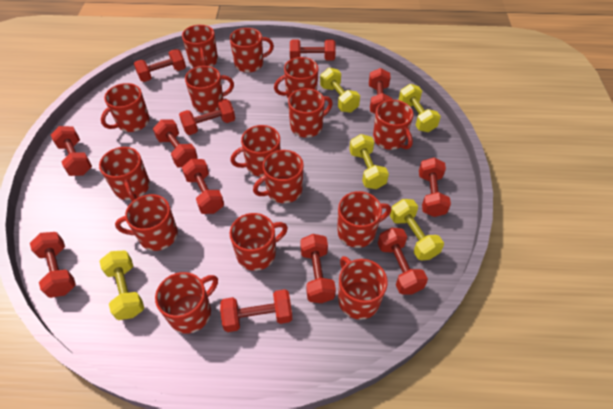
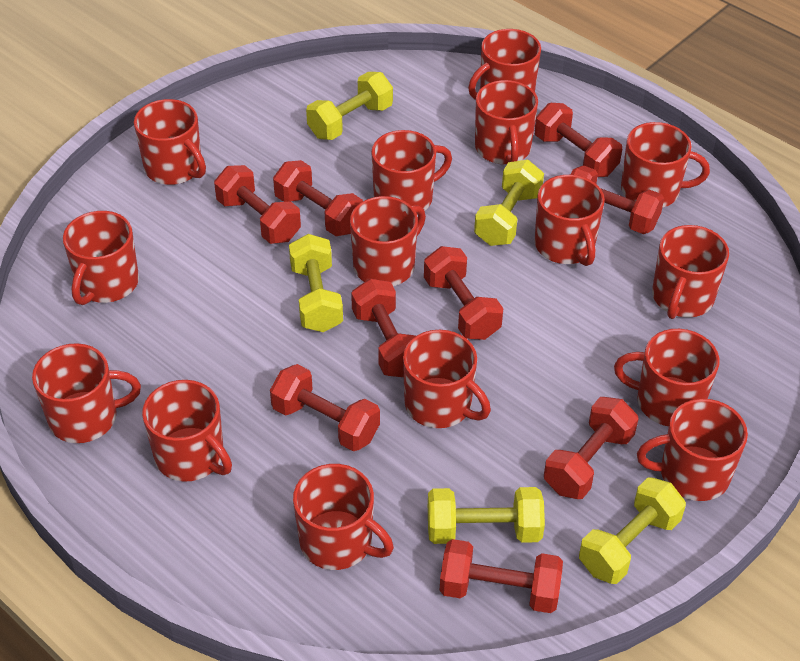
red dumbbell: 12 -> 9

